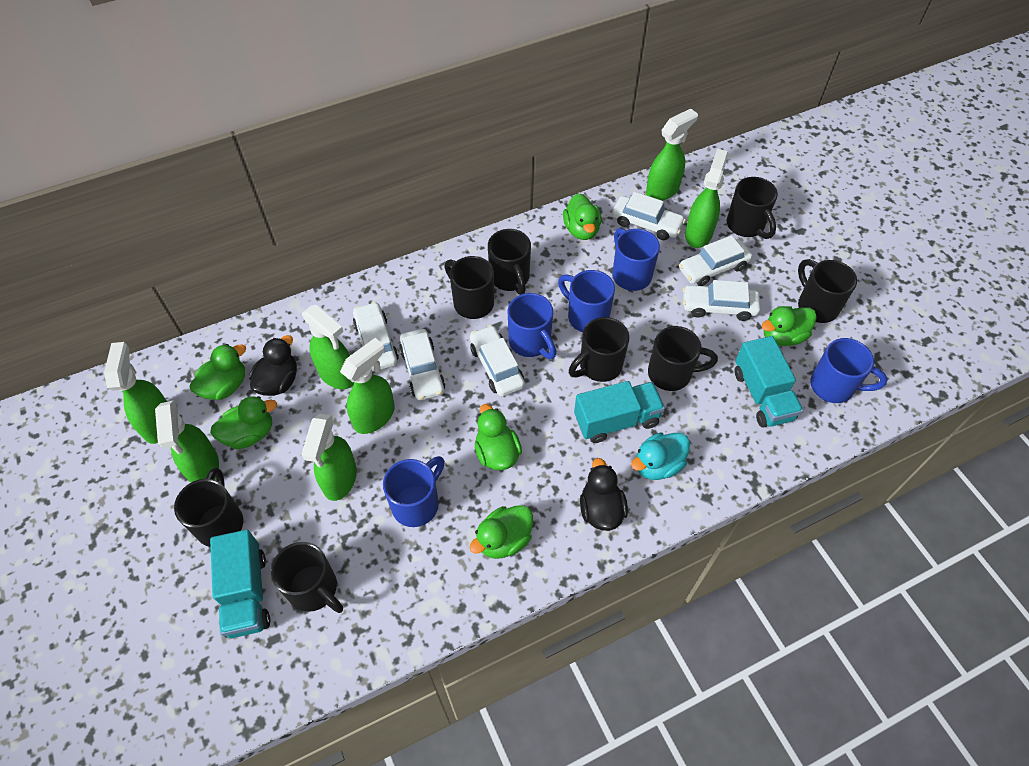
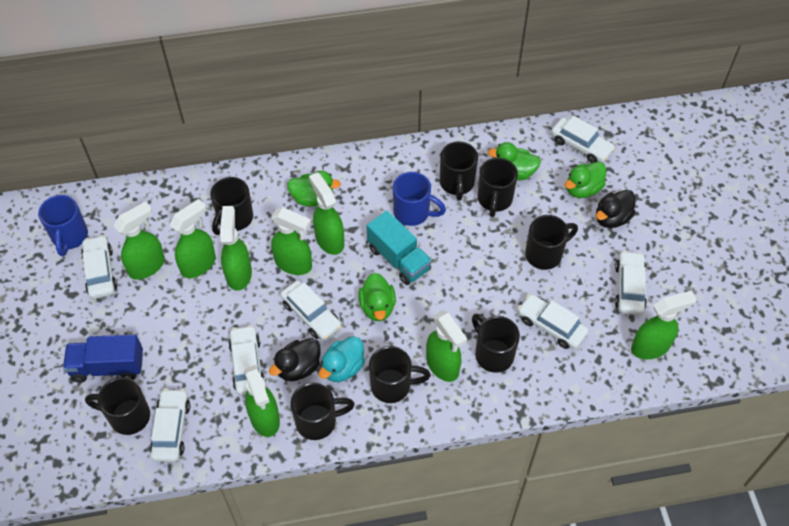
blue mug: 5 -> 2
blue truck: 0 -> 1
green duck: 6 -> 4
green spray bottle: 7 -> 8
turquoise truck: 3 -> 1
white car: 6 -> 7

